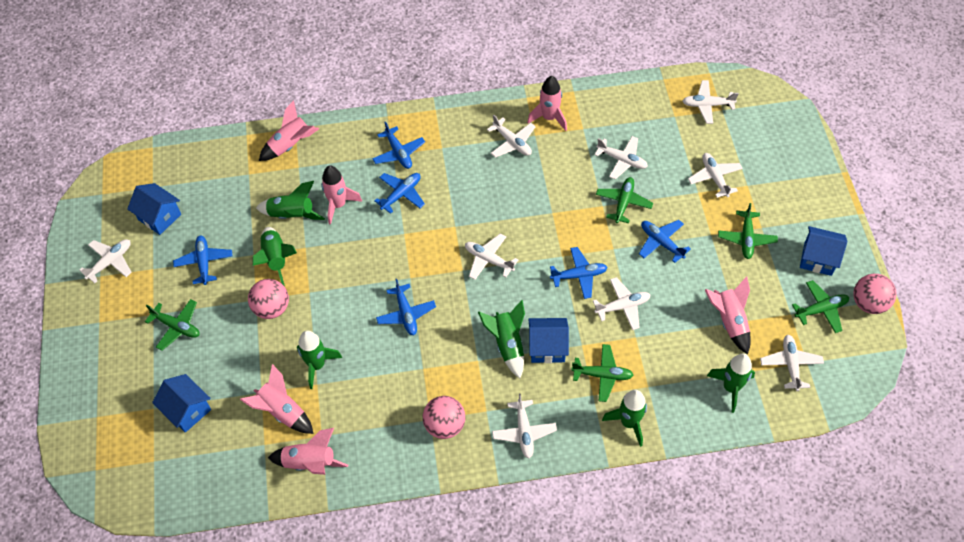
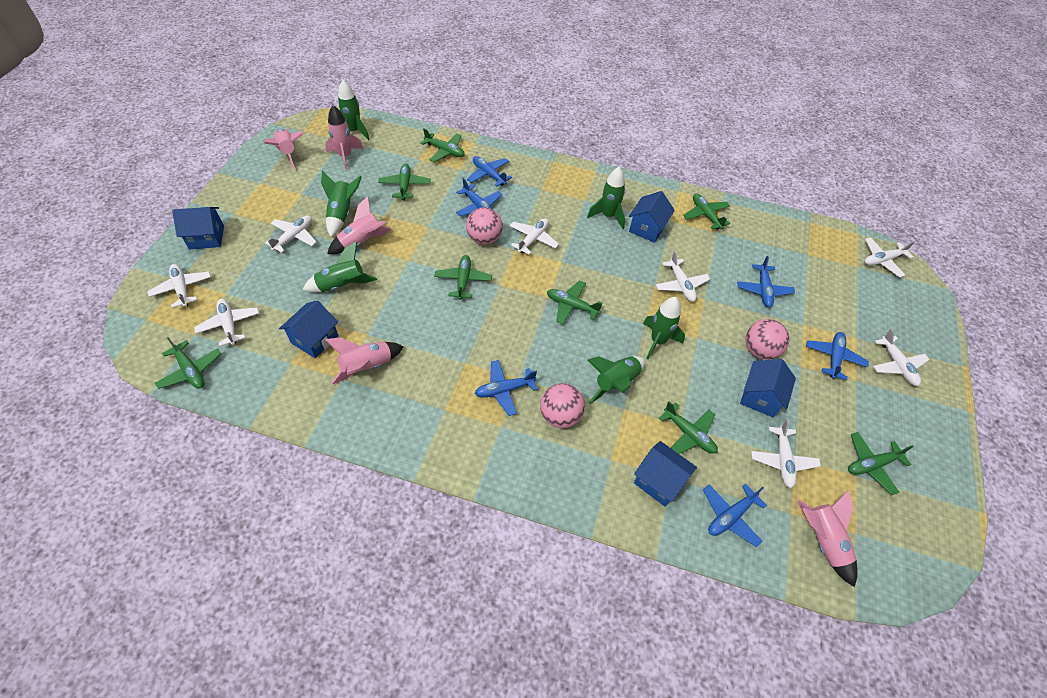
blue house: 4 -> 5
green plane: 5 -> 8
pink rocket: 6 -> 5
white plane: 9 -> 8

